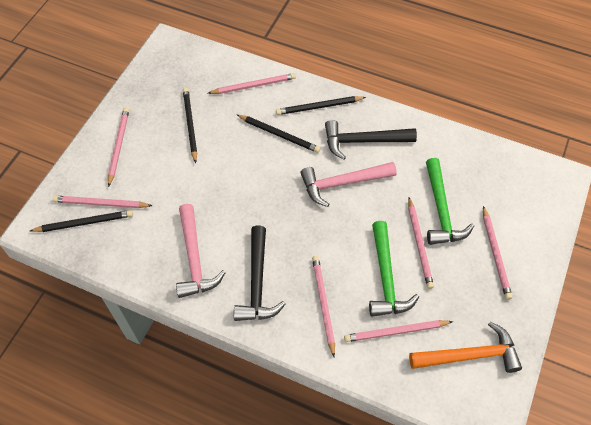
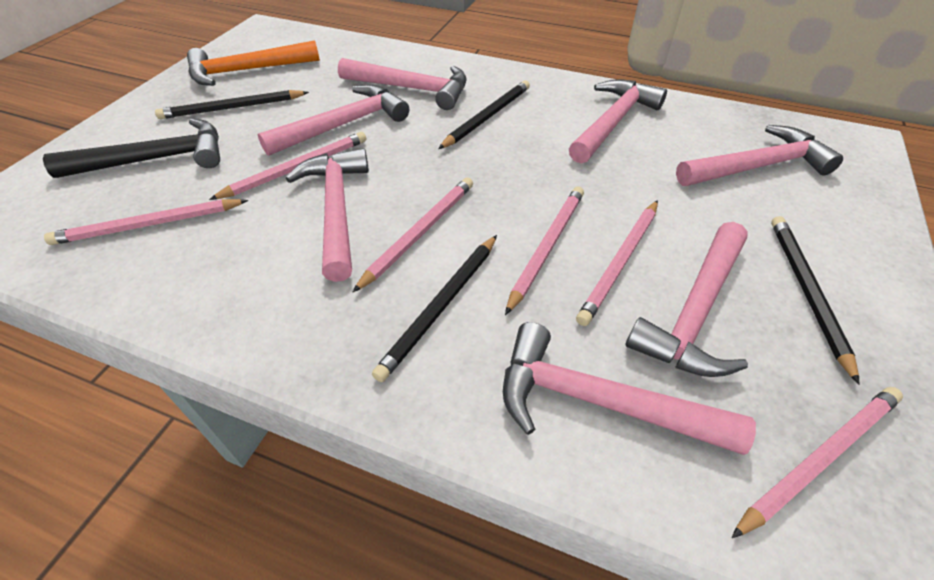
black hammer: 2 -> 1
green hammer: 2 -> 0
pink hammer: 2 -> 7
pink pencil: 7 -> 6

